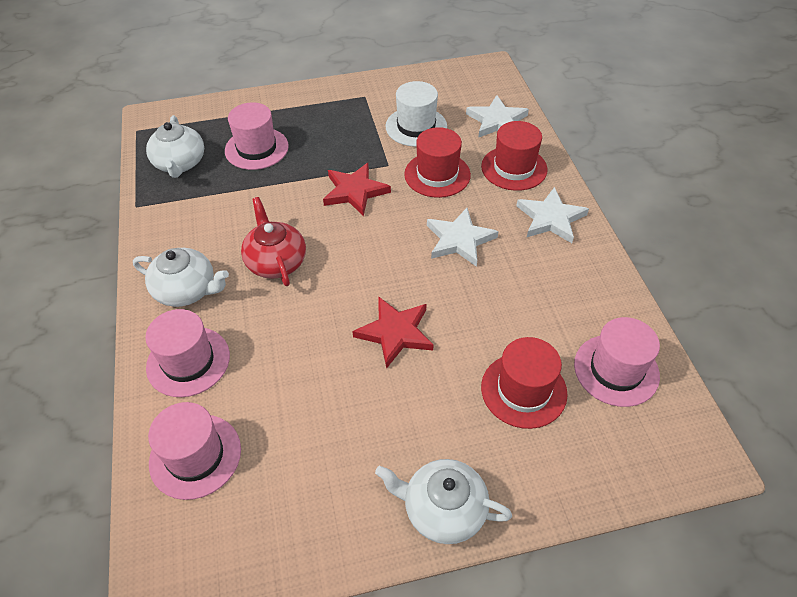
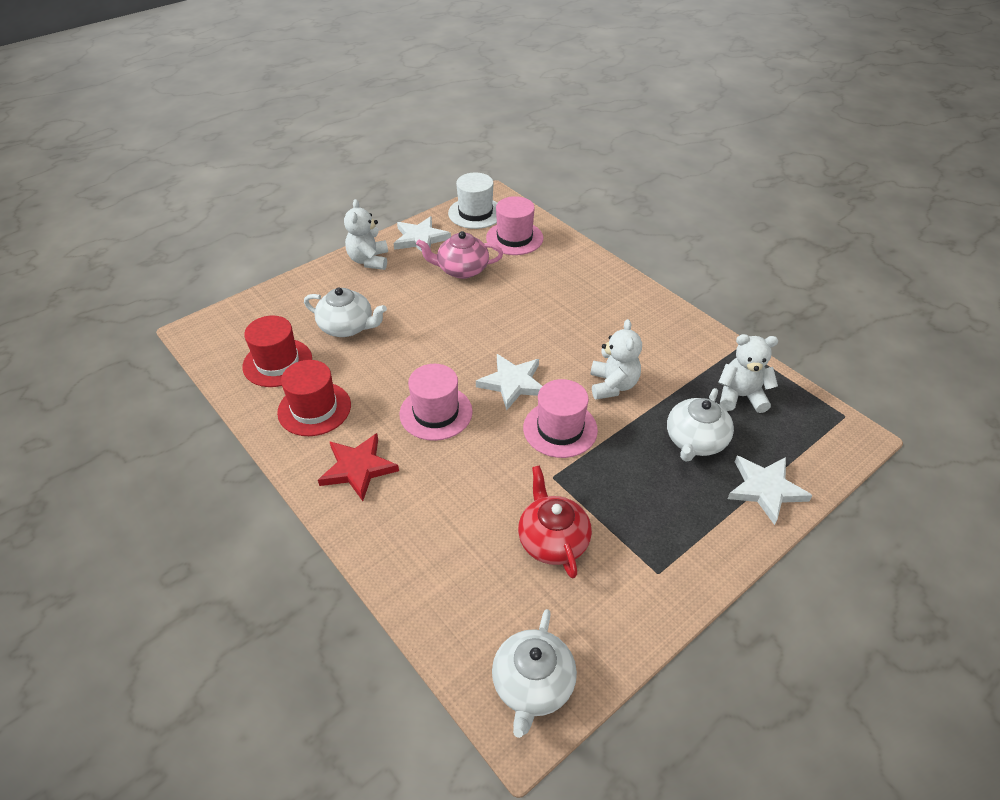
pink hat: 4 -> 3
pink teapot: 0 -> 1
red hat: 3 -> 2
red star: 2 -> 1
white teddy bear: 0 -> 3

